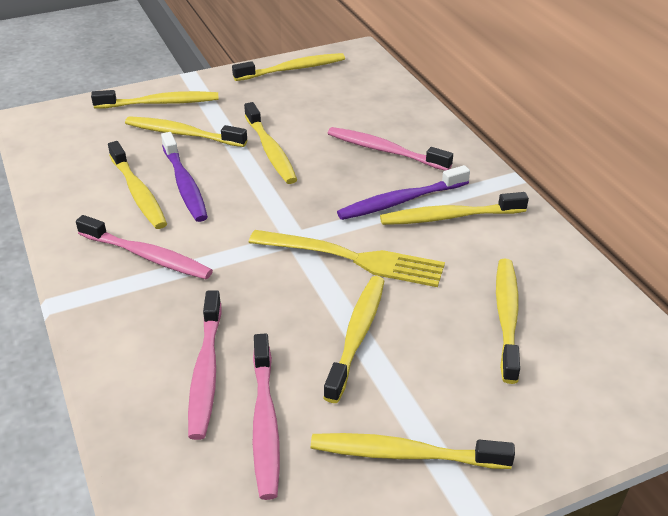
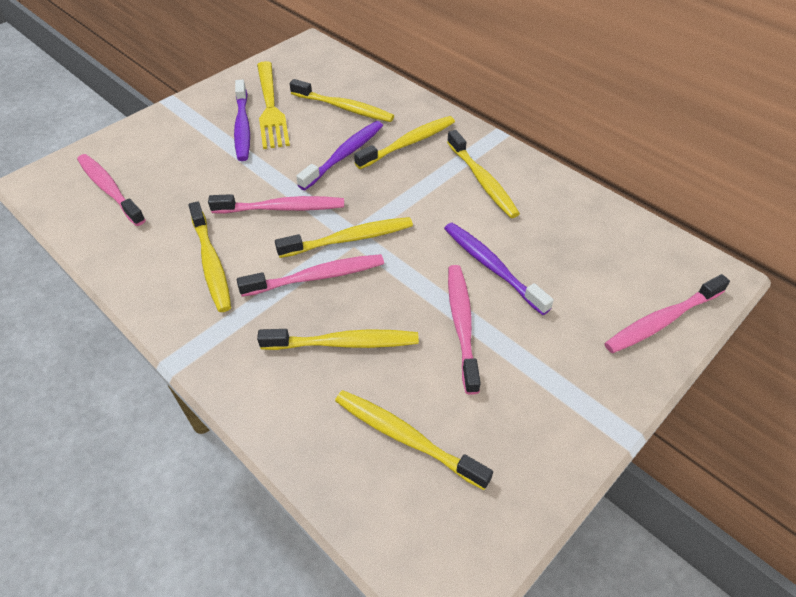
pink toothbrush: 4 -> 5
purple toothbrush: 2 -> 3
yellow toothbrush: 9 -> 7

